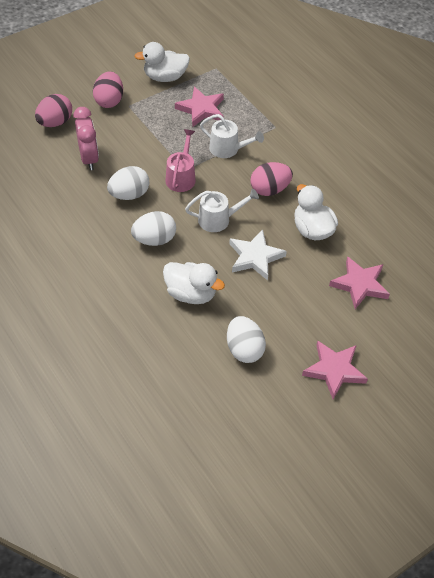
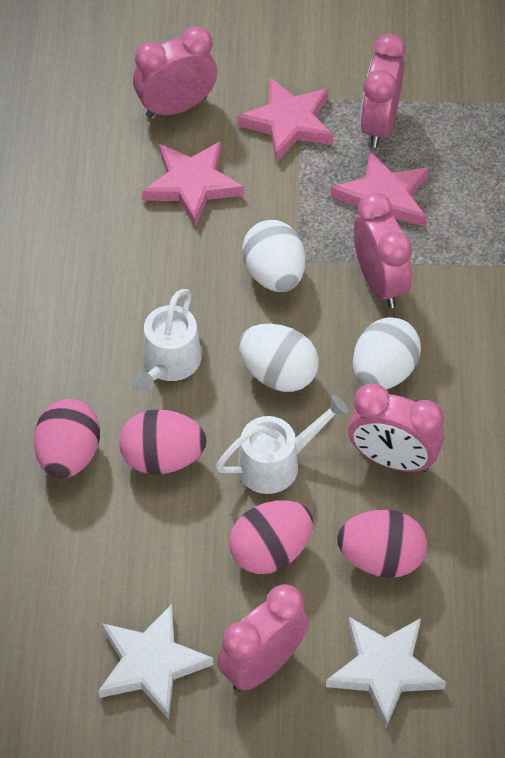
pink clock: 1 -> 5
pink egg: 3 -> 4
pink watering can: 1 -> 0
white duck: 3 -> 0
white star: 1 -> 2

